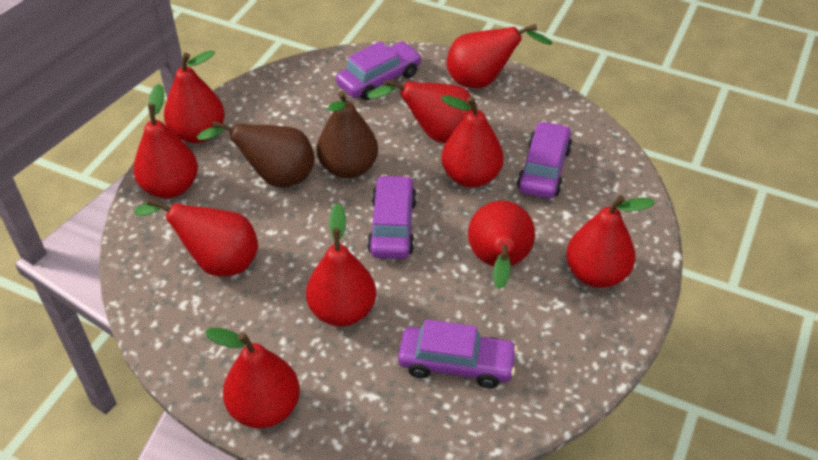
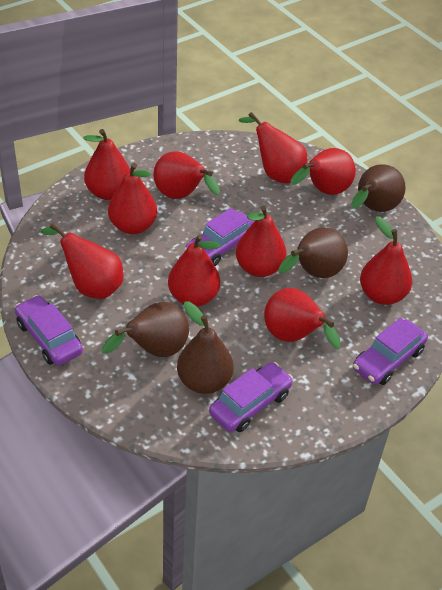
brown pear: 2 -> 4

